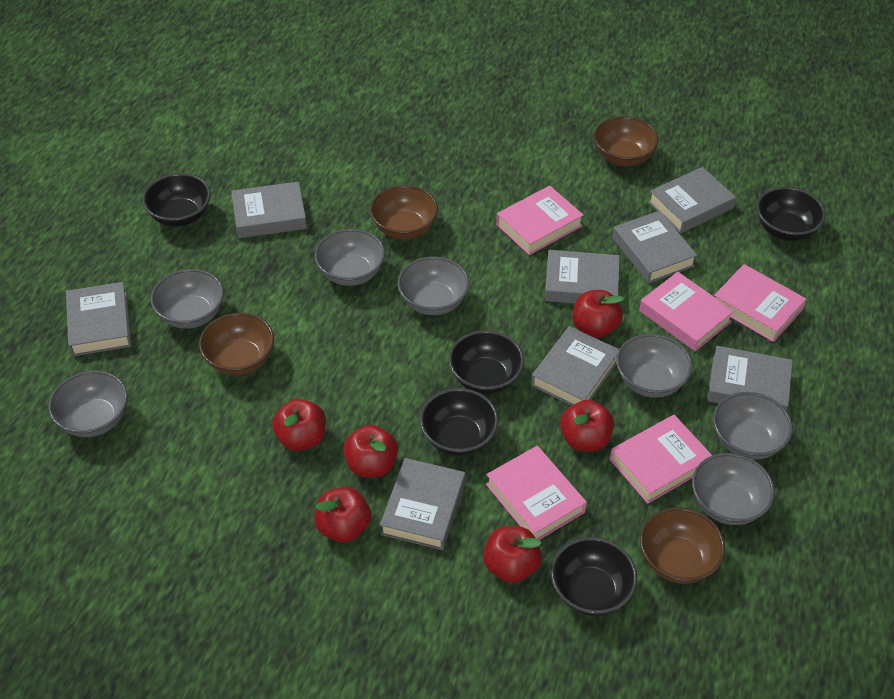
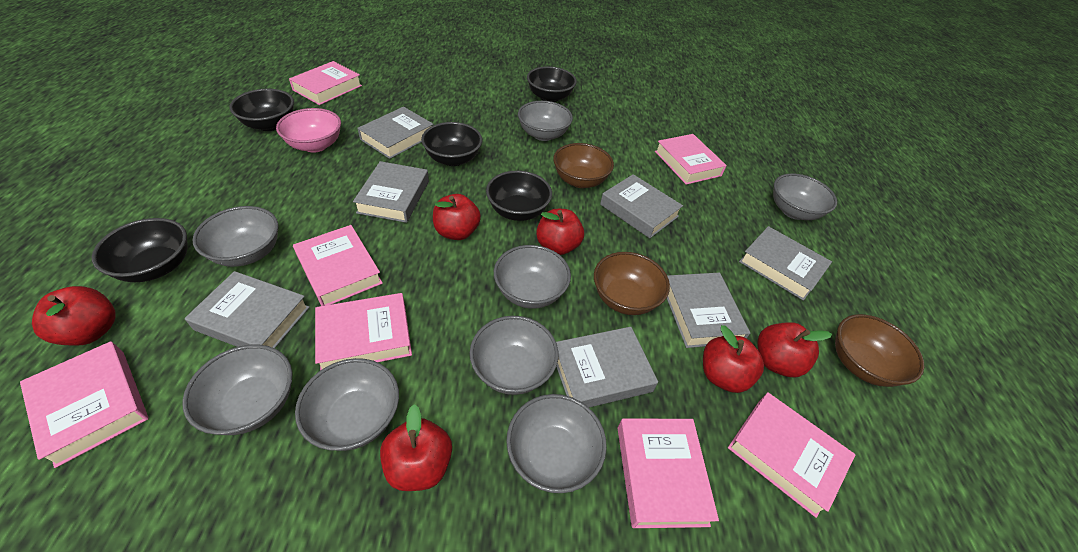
brown bowl: 4 -> 3
grey book: 8 -> 7
grey bowl: 7 -> 8
pink book: 5 -> 7
pink bowl: 0 -> 1

